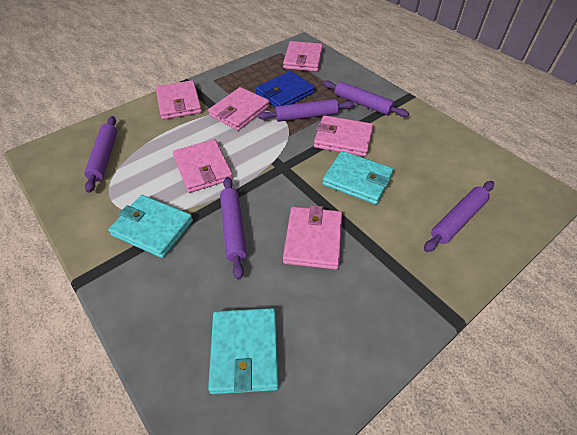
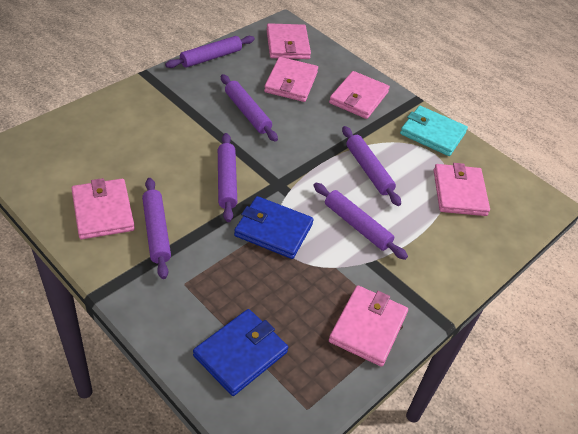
blue wallet: 1 -> 2
purple rolling pin: 5 -> 6
turquoise wallet: 3 -> 1

